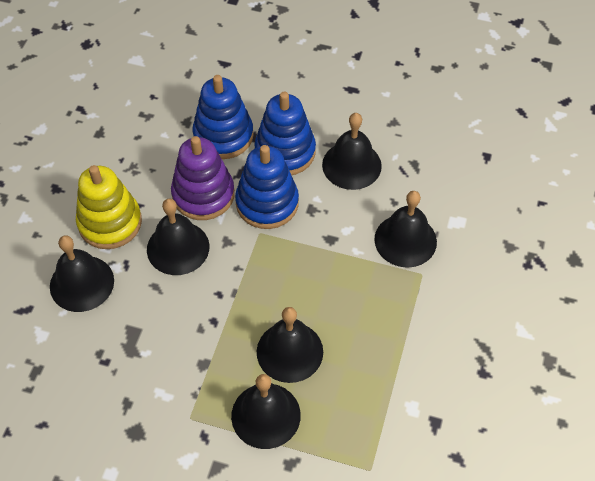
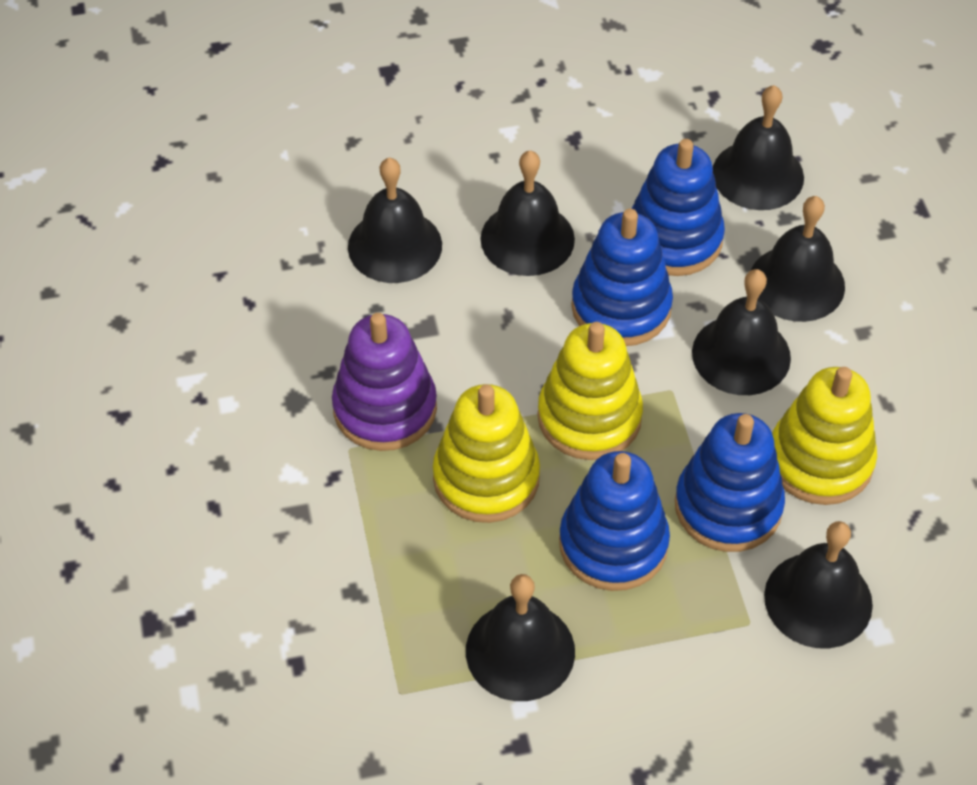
black bell: 6 -> 7
blue stacking toy: 3 -> 4
yellow stacking toy: 1 -> 3

